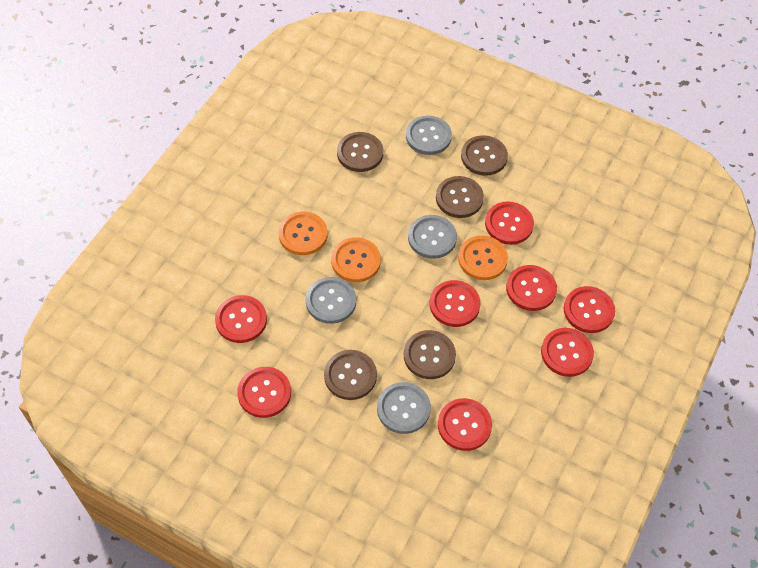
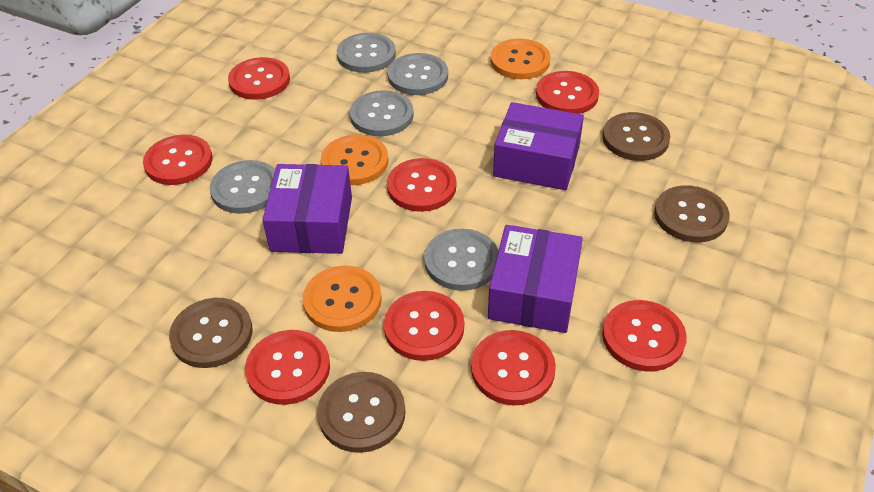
brown button: 5 -> 4
grey button: 4 -> 5
purple box: 0 -> 3

